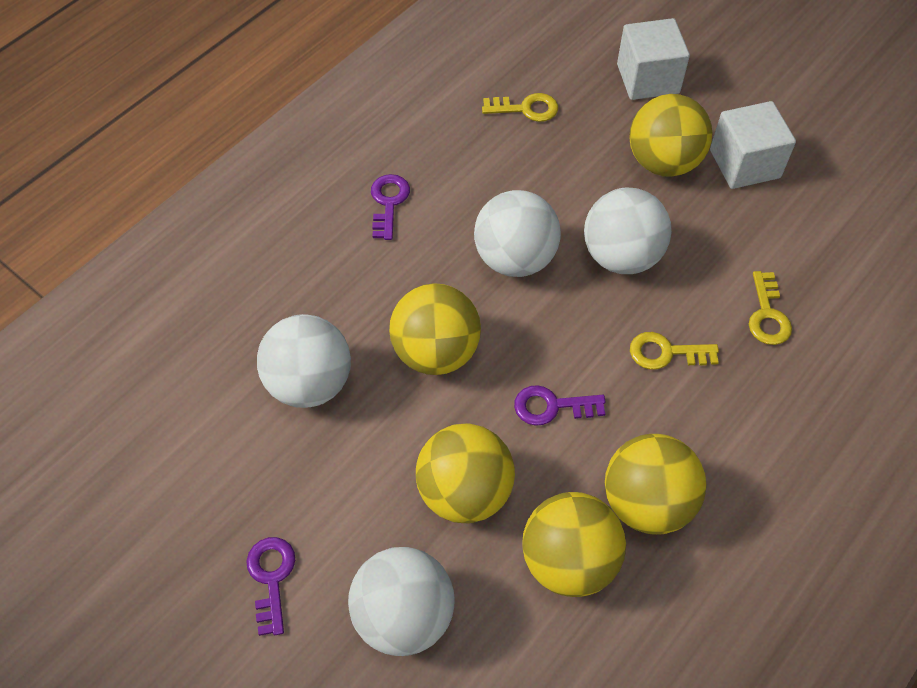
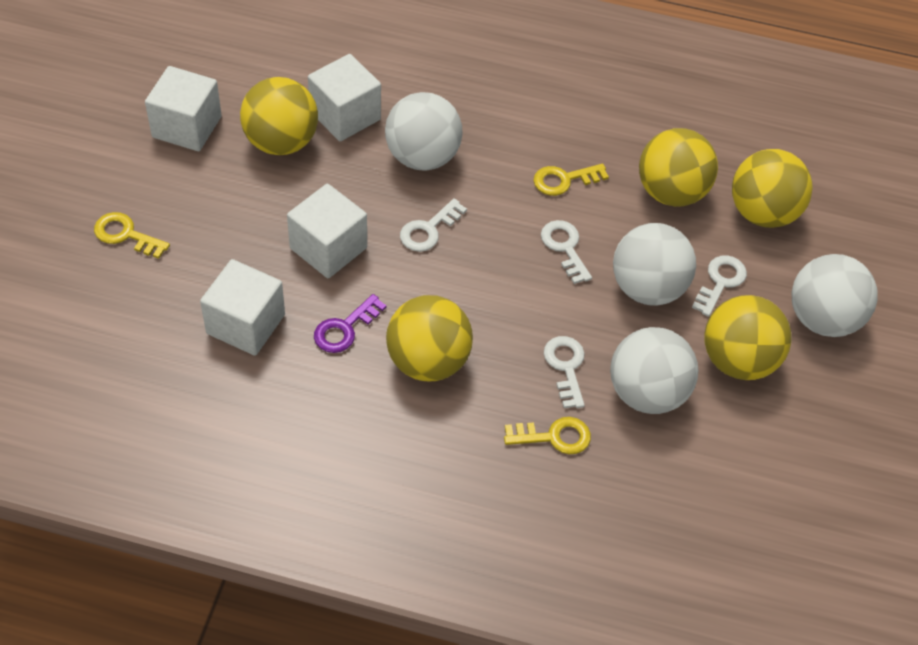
purple key: 3 -> 1
white cube: 2 -> 4
white key: 0 -> 4

